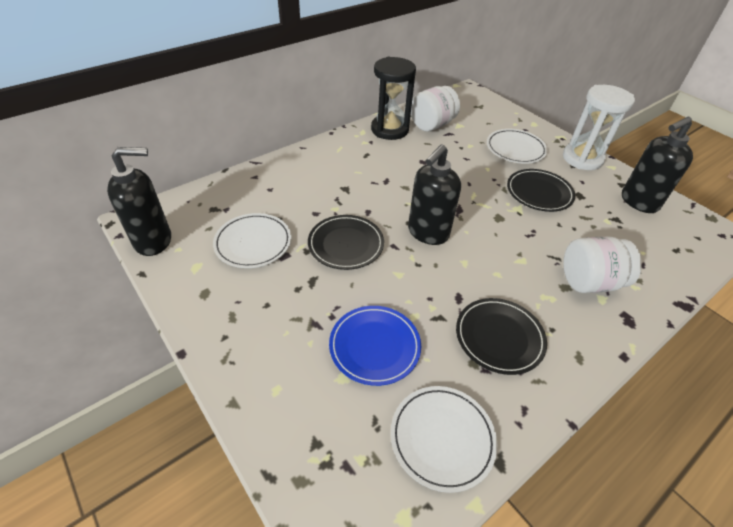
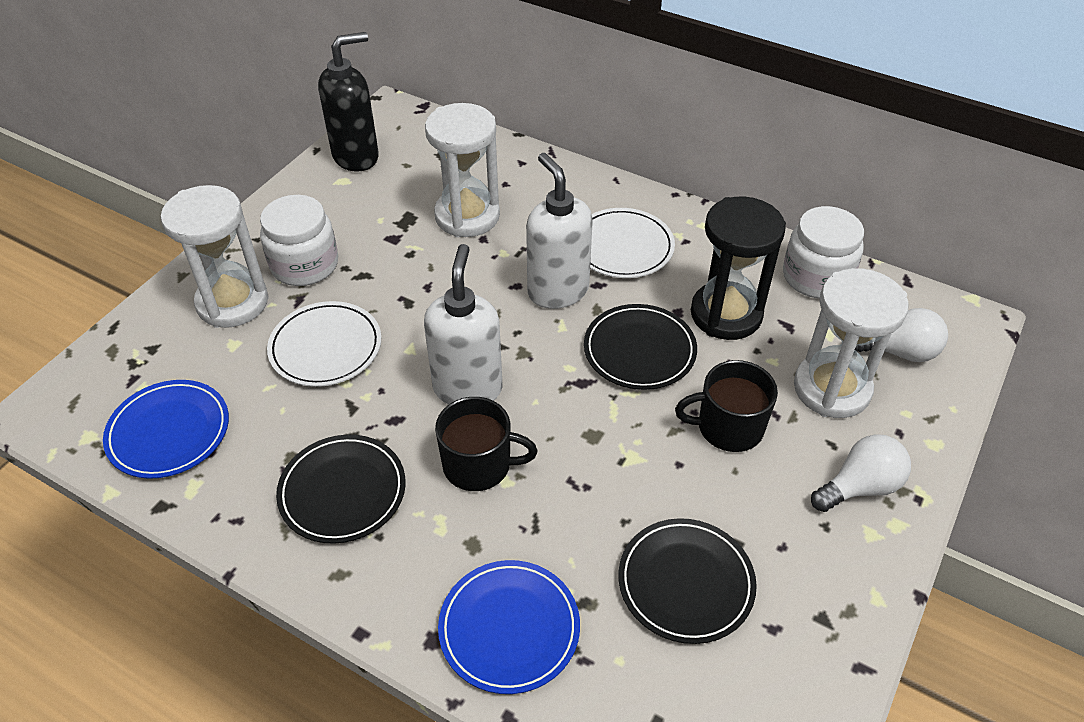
black mug: 0 -> 2
black soap dispenser: 3 -> 1
blue plate: 1 -> 2
white hourglass: 1 -> 3
white light bulb: 0 -> 2
white plate: 3 -> 2
white soap dispenser: 0 -> 2

